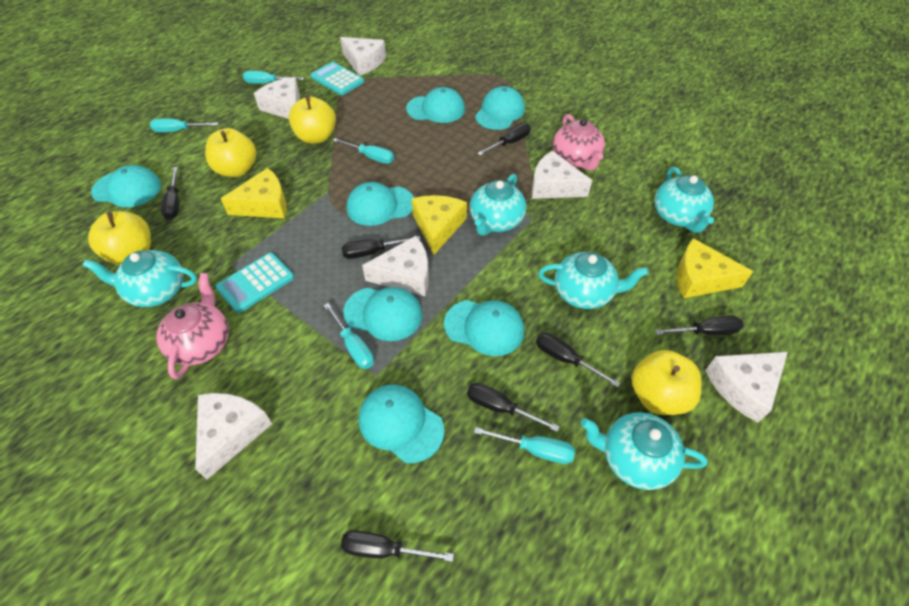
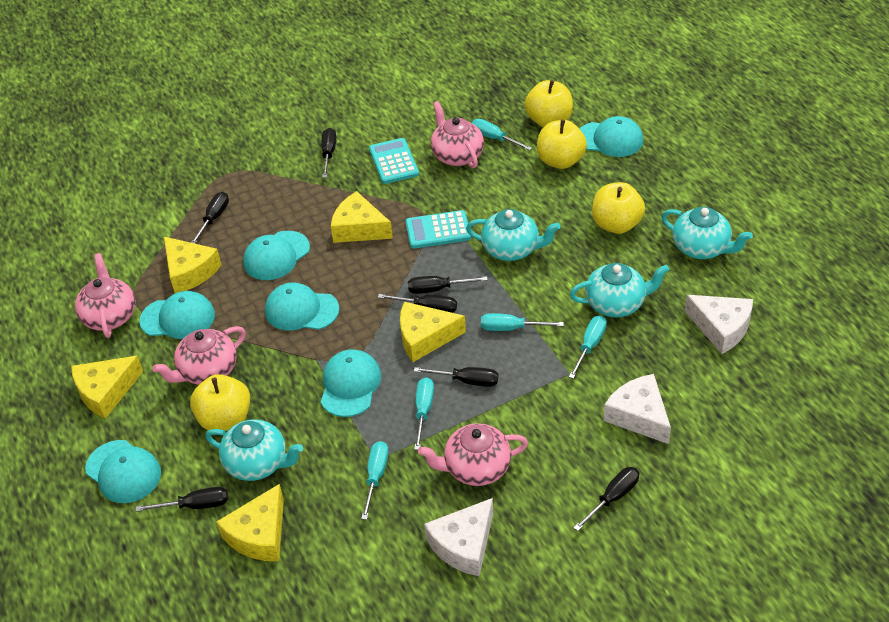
pink teapot: 2 -> 4
turquoise cap: 7 -> 6
turquoise teapot: 5 -> 4
white cheese: 6 -> 3
yellow cheese: 3 -> 5

